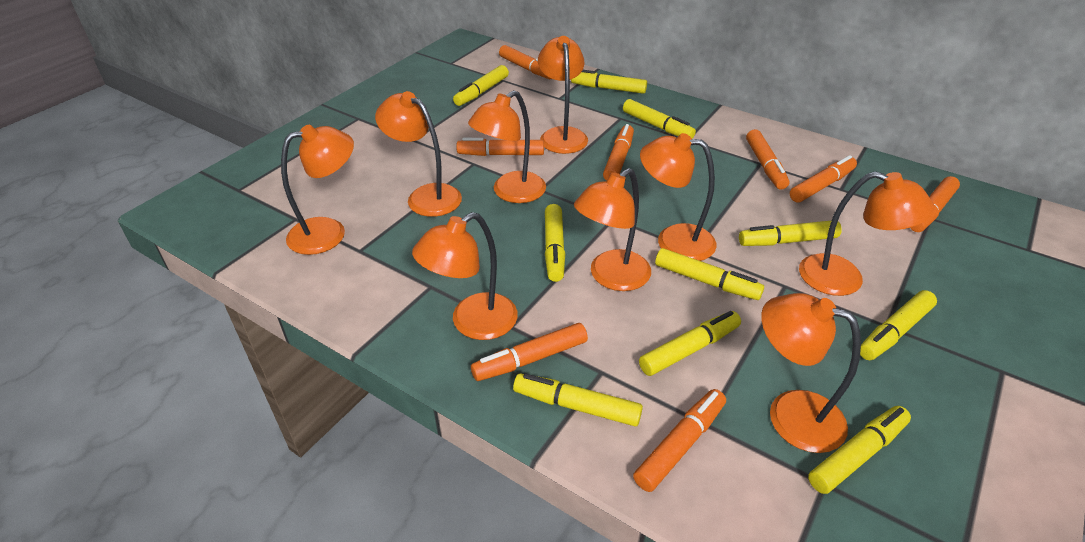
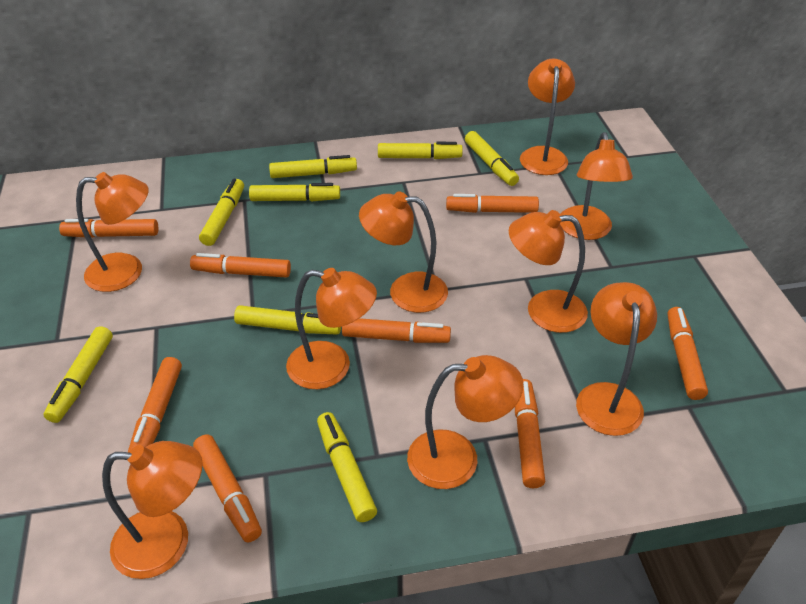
yellow marker: 10 -> 8

